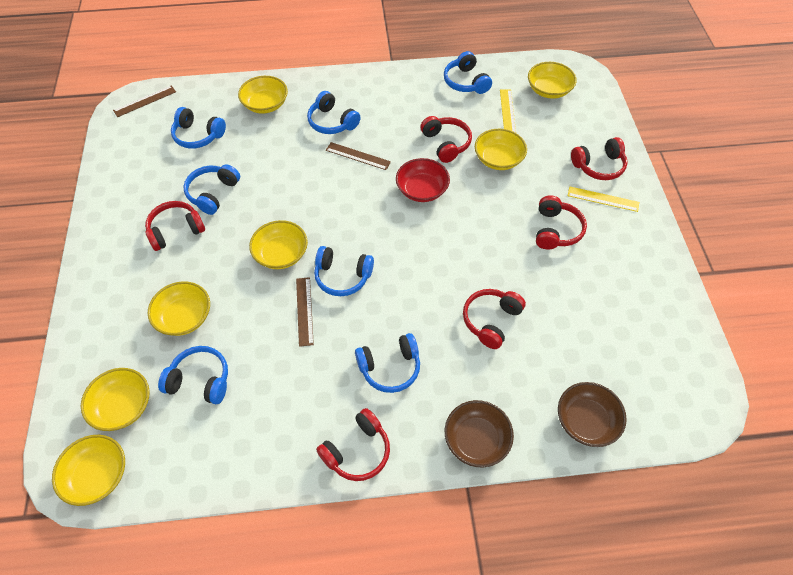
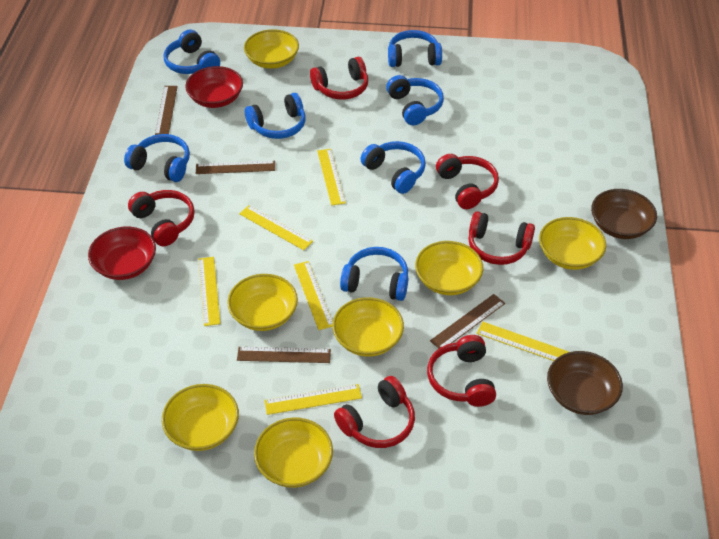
brown ruler: 3 -> 4
red bowl: 1 -> 2
yellow ruler: 2 -> 6

